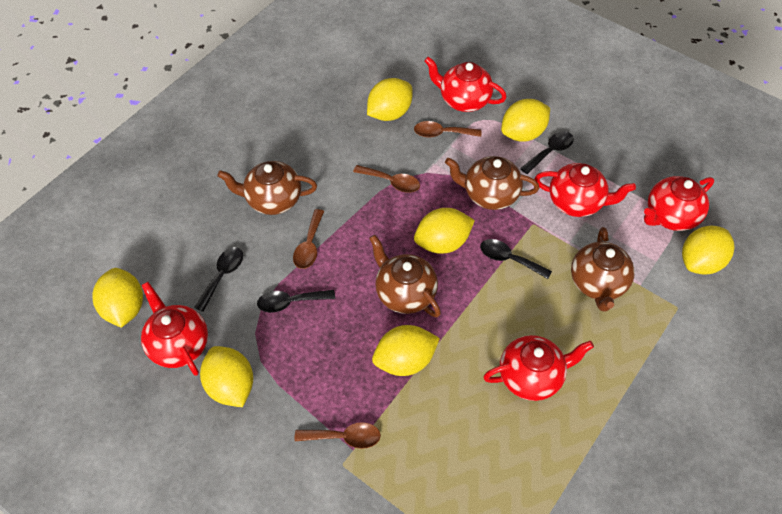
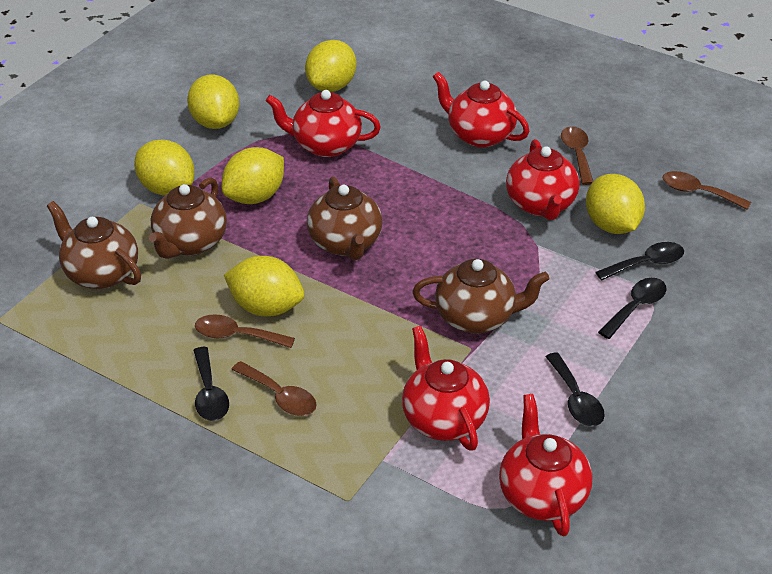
yellow lemon: 7 -> 6

